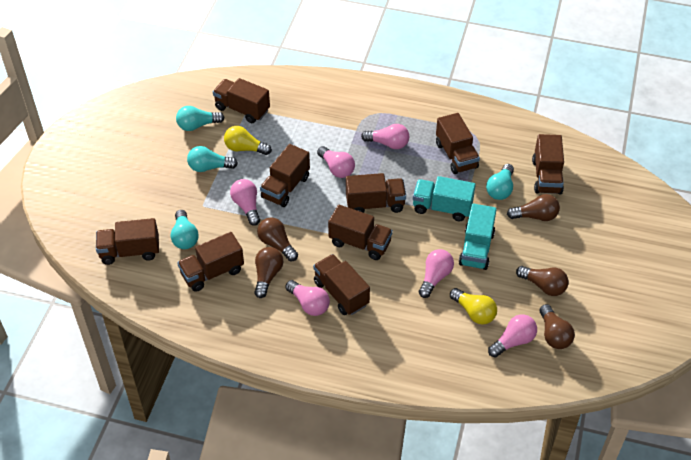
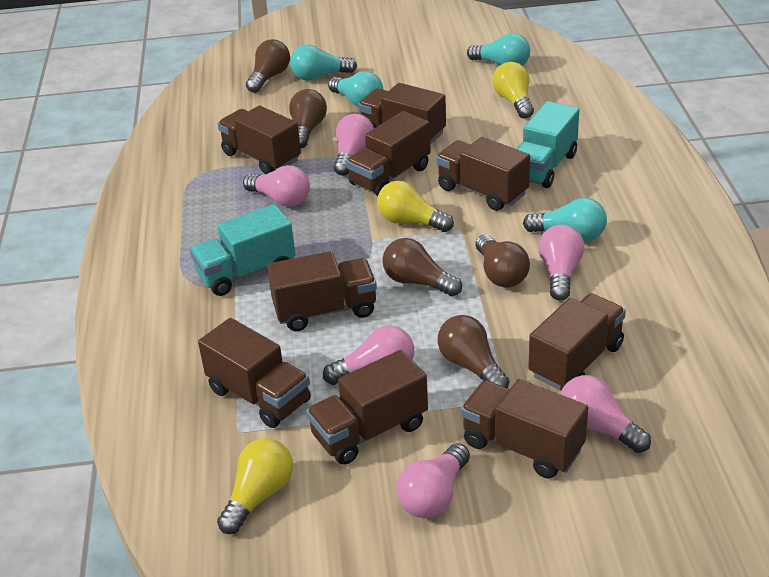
yellow light bulb: 2 -> 3

